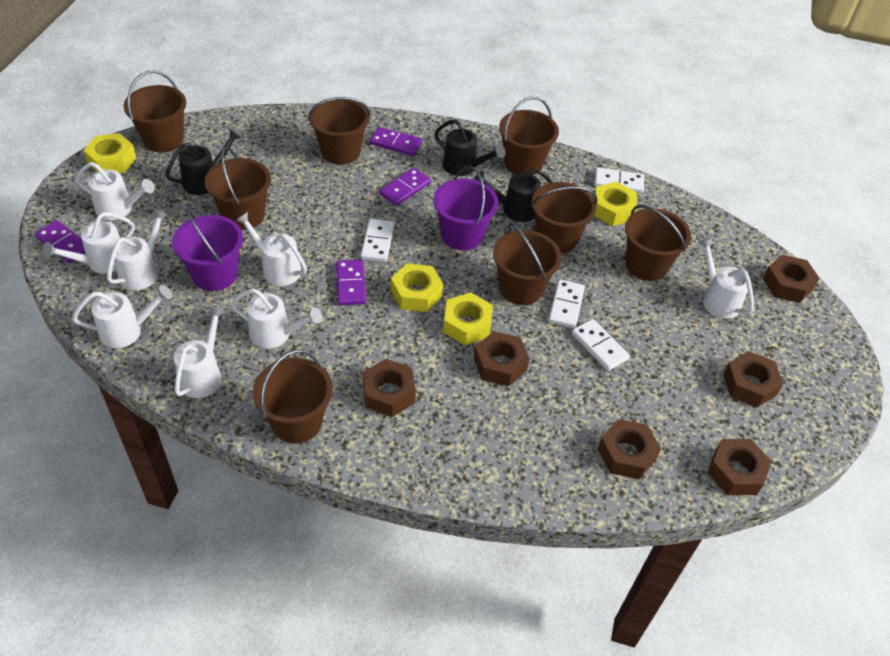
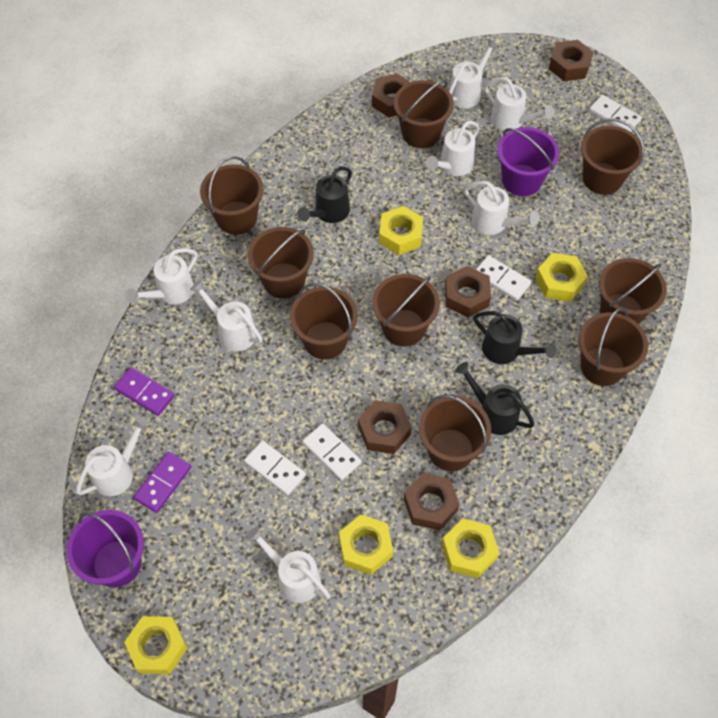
brown bucket: 8 -> 9
brown nut: 6 -> 5
purple domino: 4 -> 2
yellow nut: 4 -> 5

